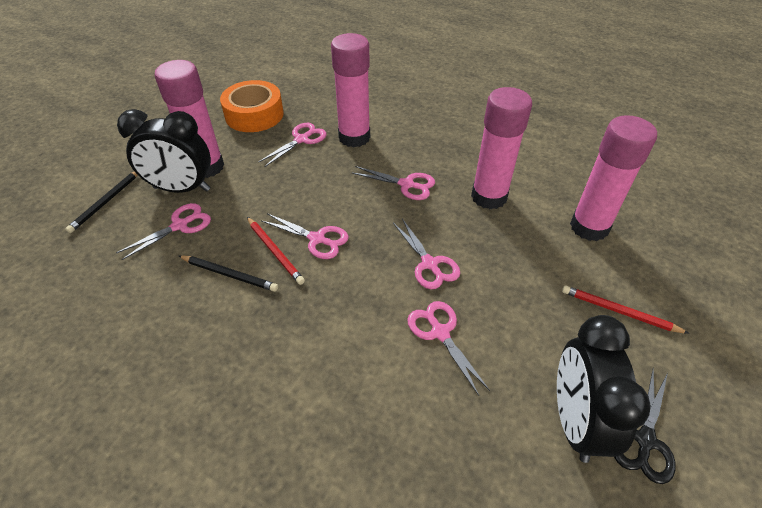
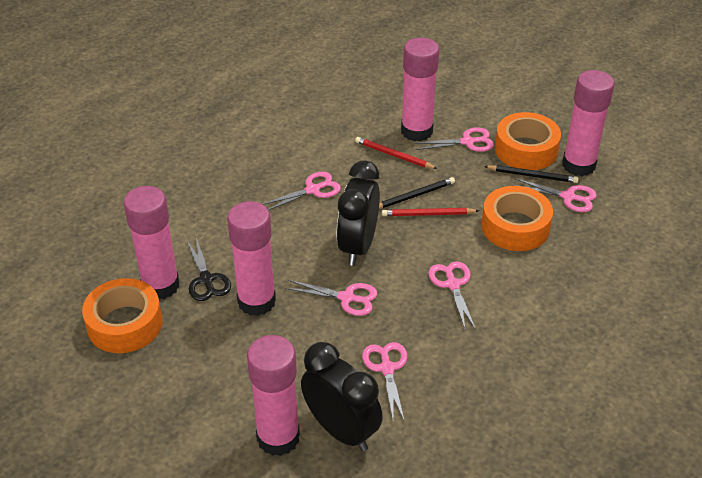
orange tape: 1 -> 3
pink glue stick: 4 -> 5

